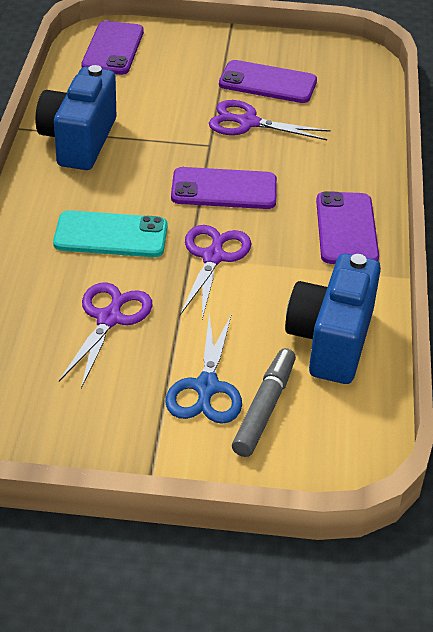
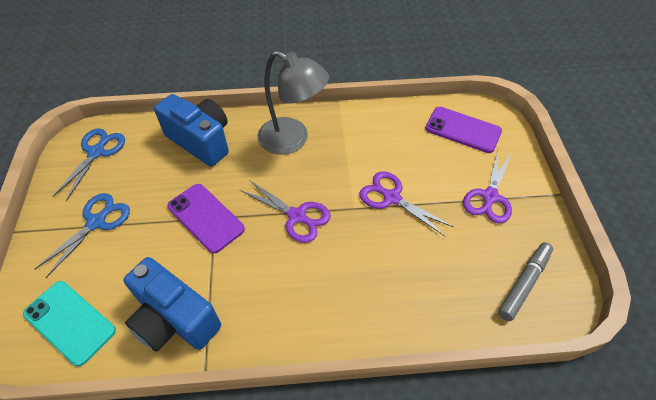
blue scissors: 1 -> 2
grey lamp: 0 -> 1
purple phone: 4 -> 2

